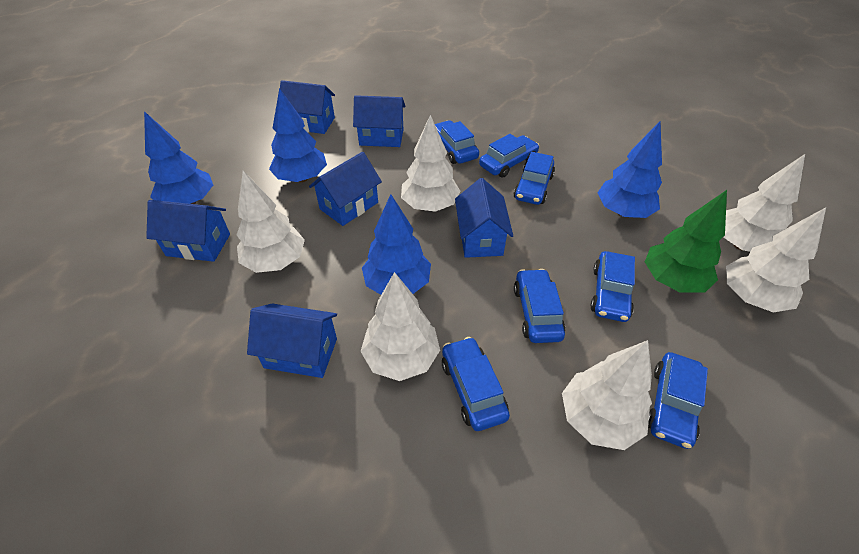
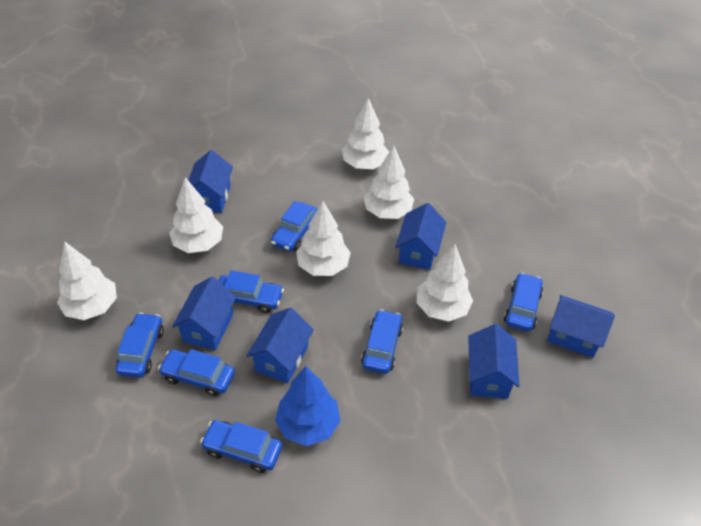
blue tree: 4 -> 1
green tree: 1 -> 0

